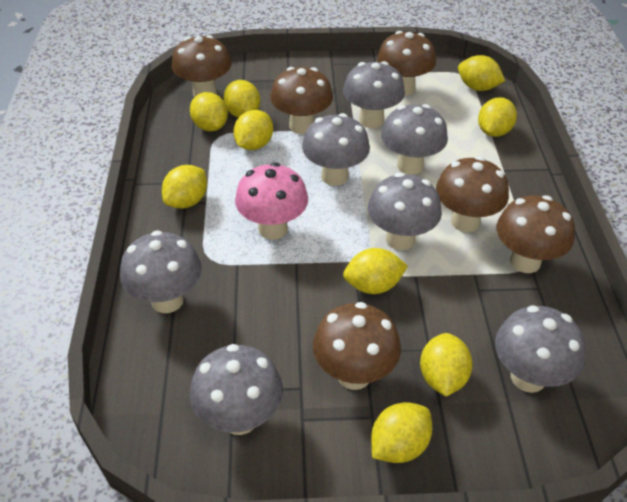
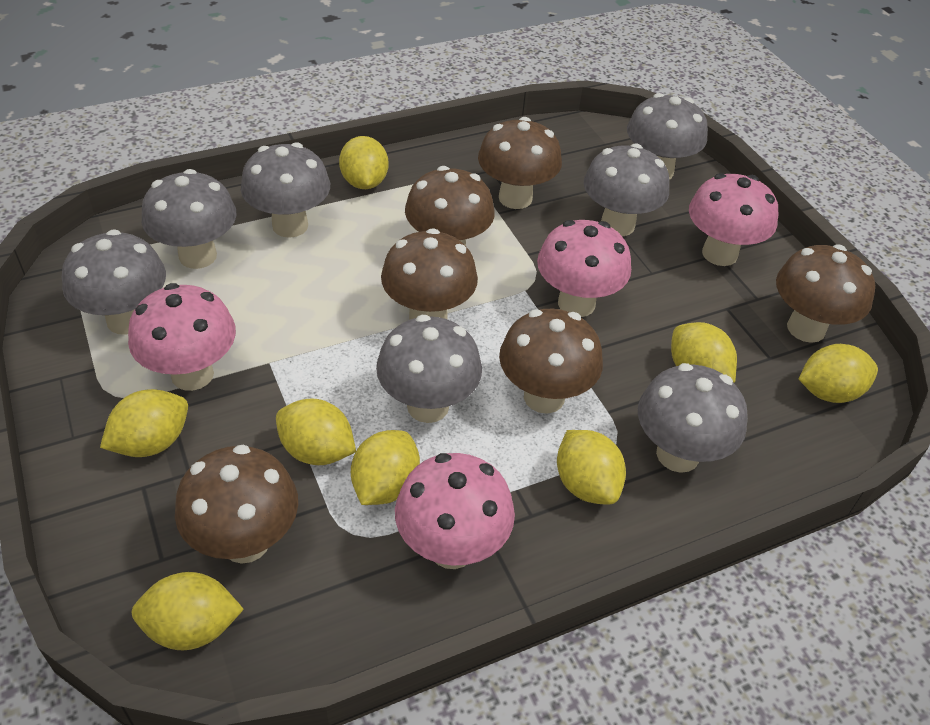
pink mushroom: 1 -> 4
yellow lemon: 9 -> 8

